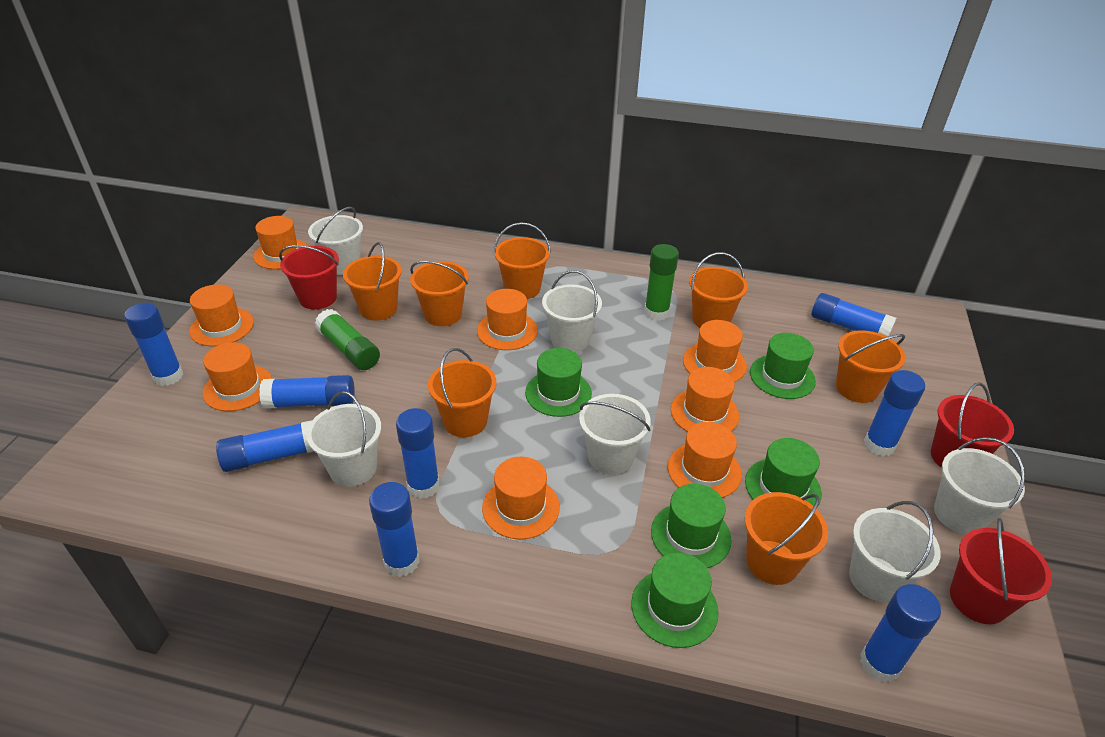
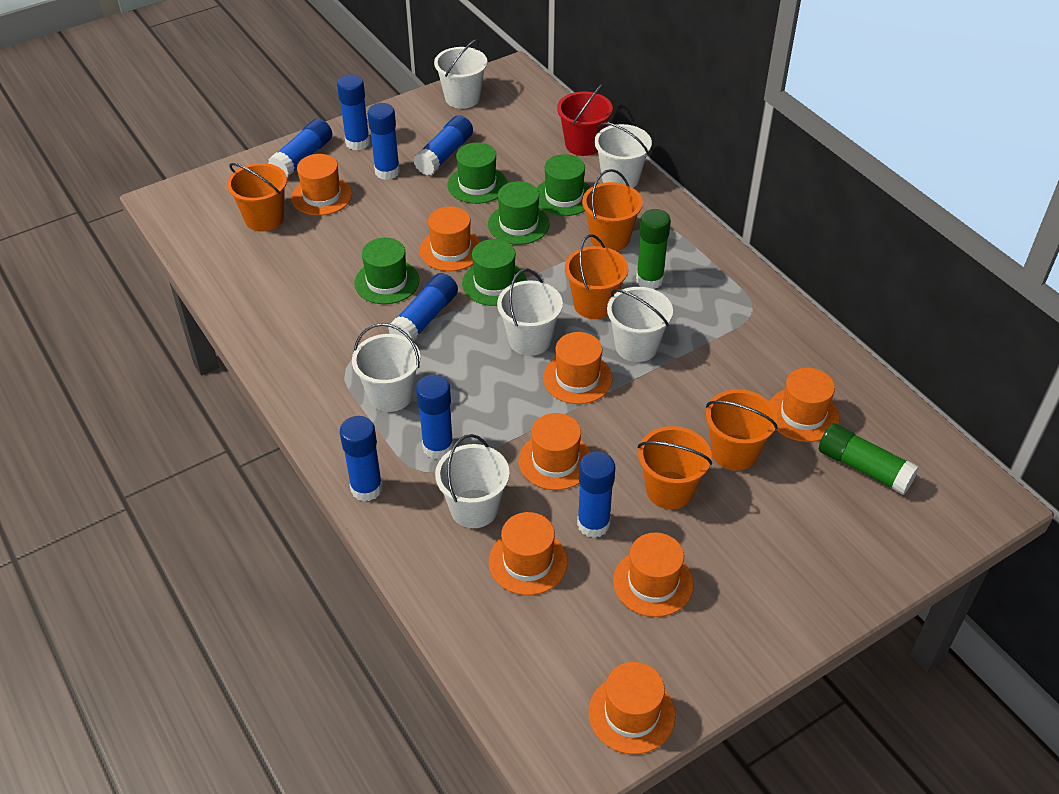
orange bucket: 7 -> 5
red bucket: 3 -> 1

